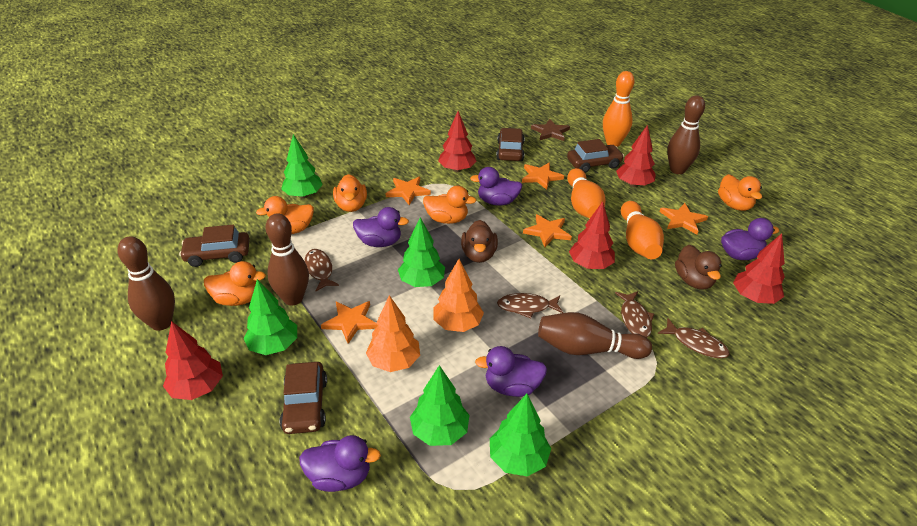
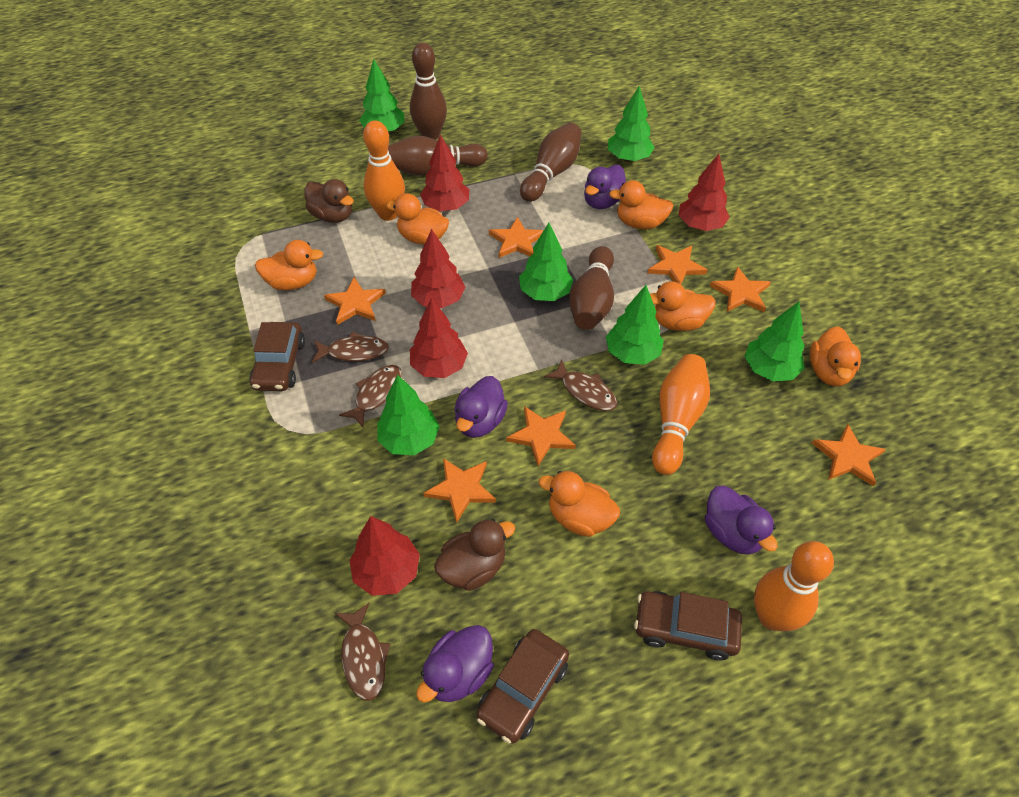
brown car: 4 -> 3
brown star: 1 -> 0
green tree: 5 -> 6
orange duck: 5 -> 6
orange star: 5 -> 7
orange tree: 2 -> 0
purple duck: 5 -> 4

